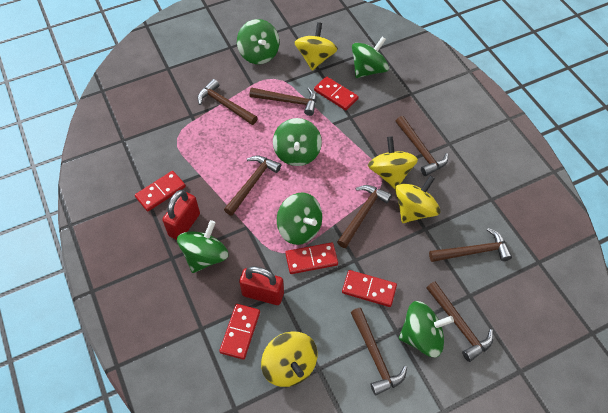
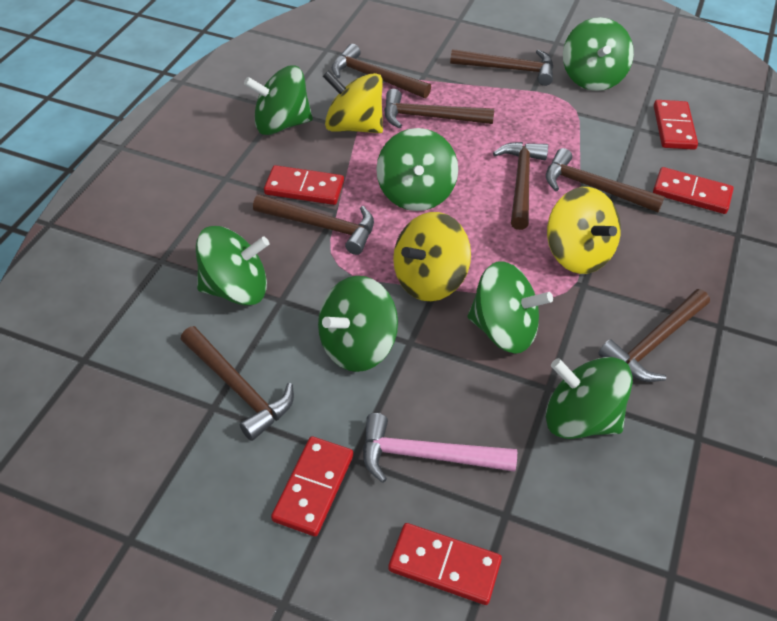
green spinning top: 6 -> 7
pink hammer: 0 -> 1
red padlock: 2 -> 0
yellow spinning top: 4 -> 3

